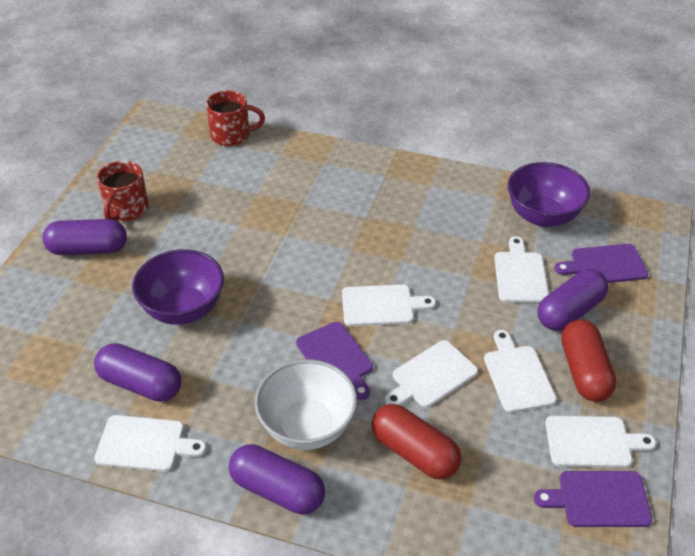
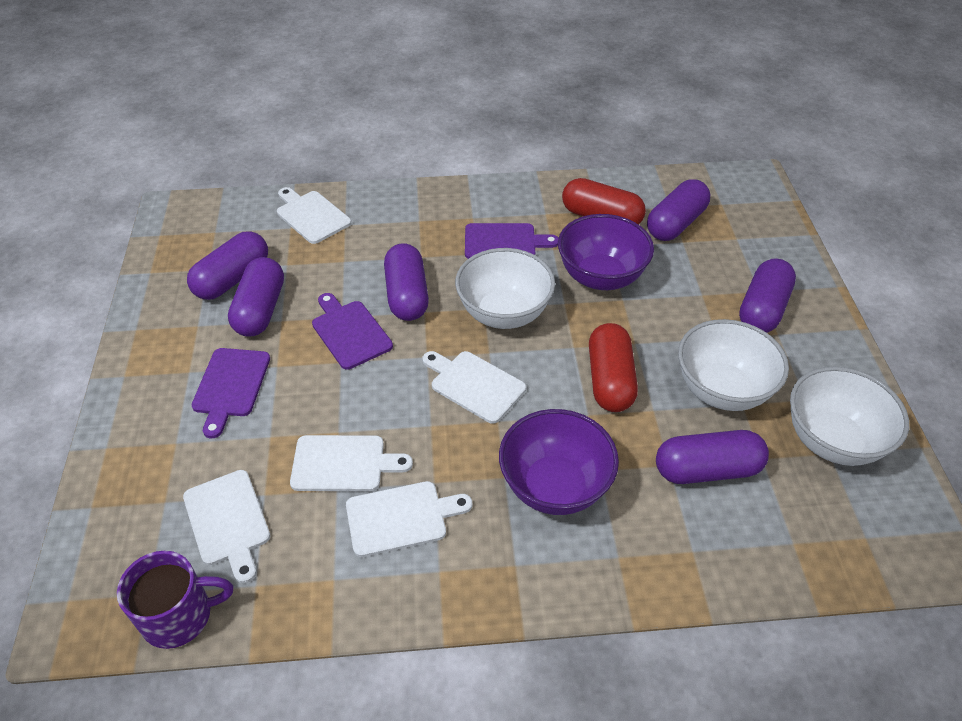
purple capsule: 4 -> 6
purple mug: 0 -> 1
red mug: 2 -> 0
white bowl: 1 -> 3
white cutting board: 6 -> 5

